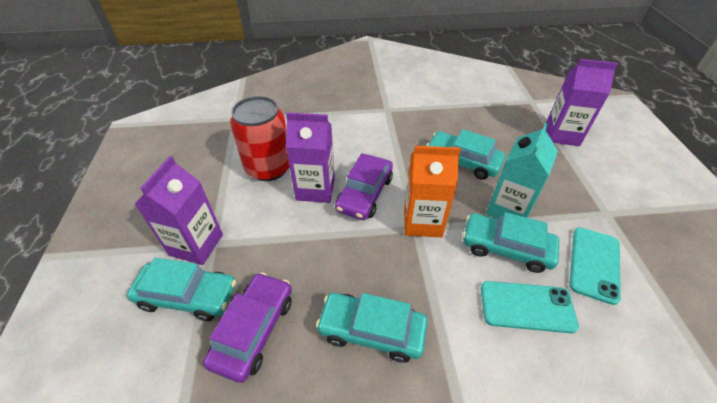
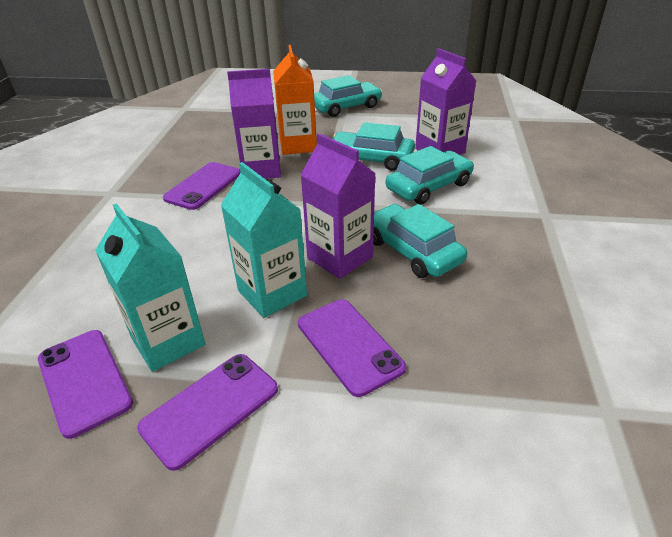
purple car: 2 -> 0
purple phone: 0 -> 4
red can: 1 -> 0
turquoise carton: 1 -> 2
turquoise phone: 2 -> 0

